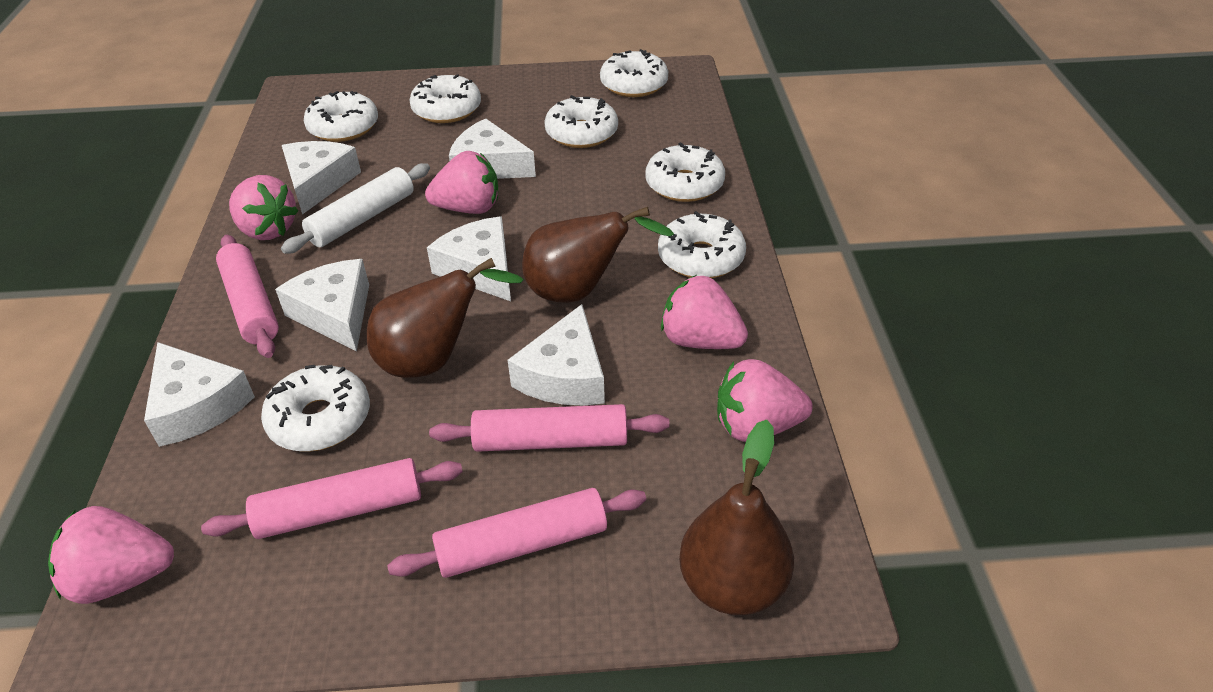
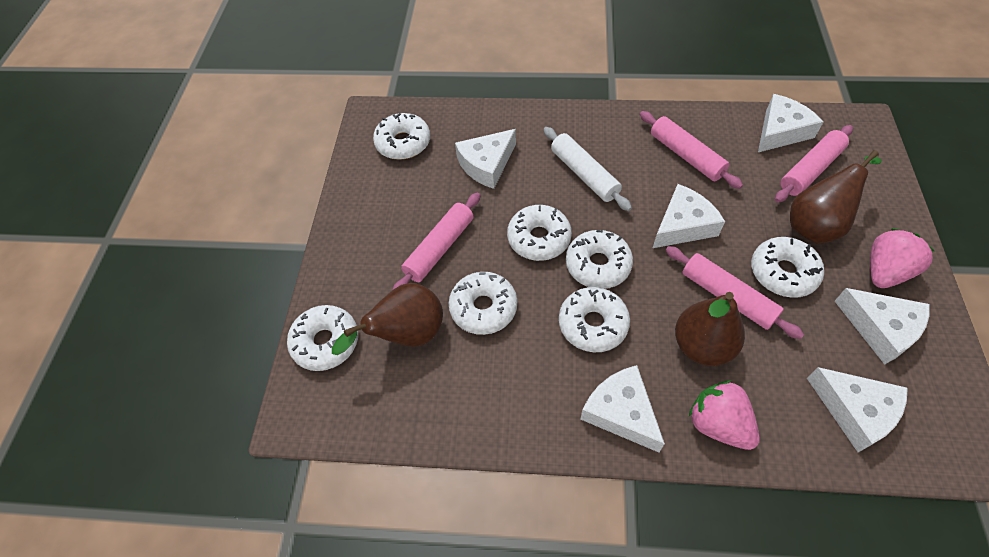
pink strawberry: 5 -> 2

